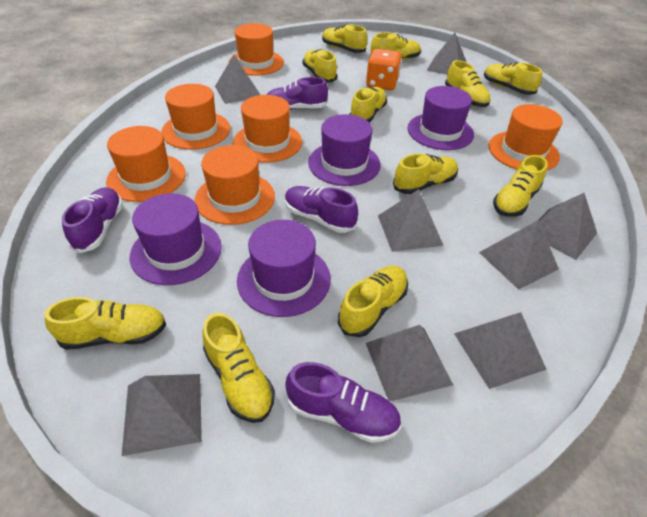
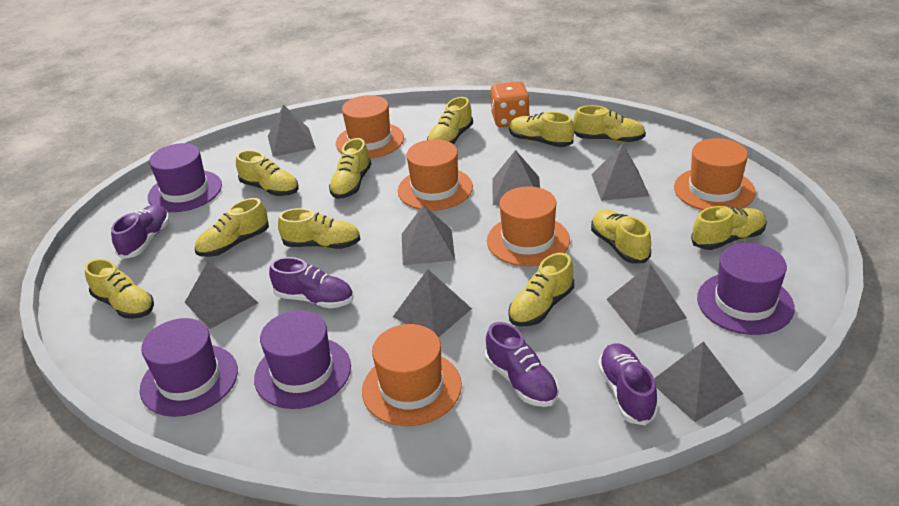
orange hat: 6 -> 5

